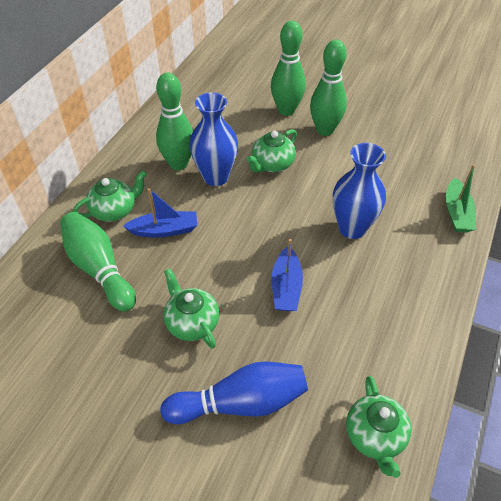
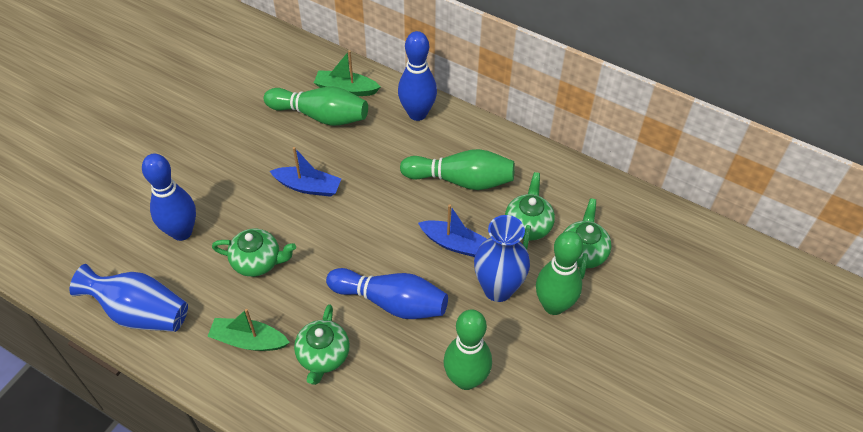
blue bowling pin: 1 -> 3
green boat: 1 -> 2

